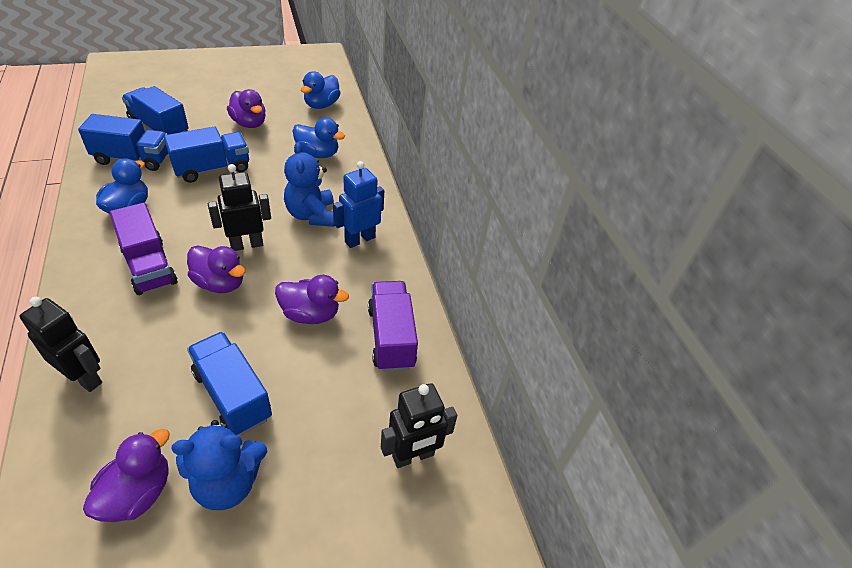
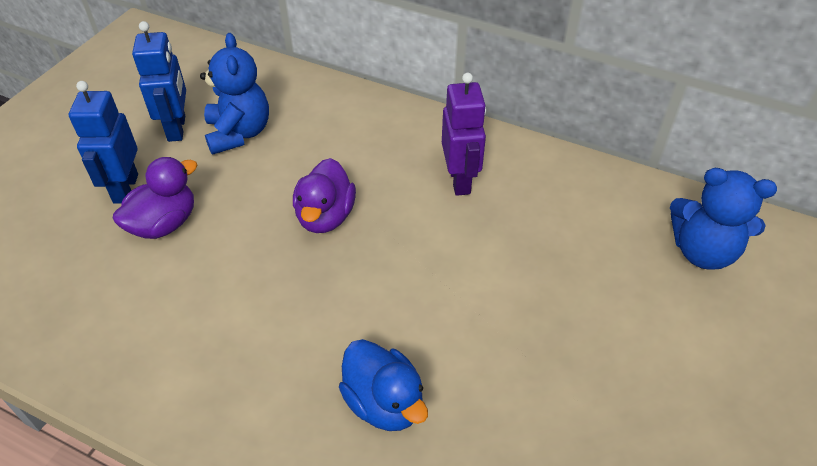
black robot: 3 -> 0
blue duck: 3 -> 1
blue robot: 1 -> 2
blue truck: 4 -> 0
purple duck: 4 -> 2
purple robot: 0 -> 1
purple truck: 2 -> 0

